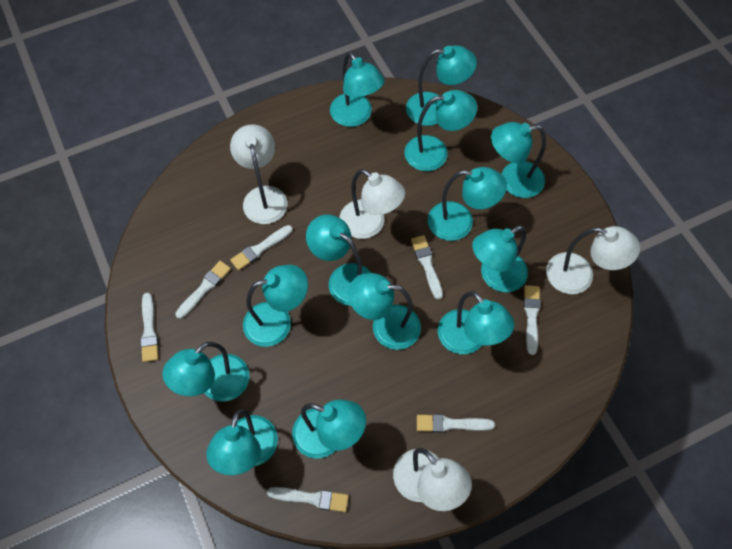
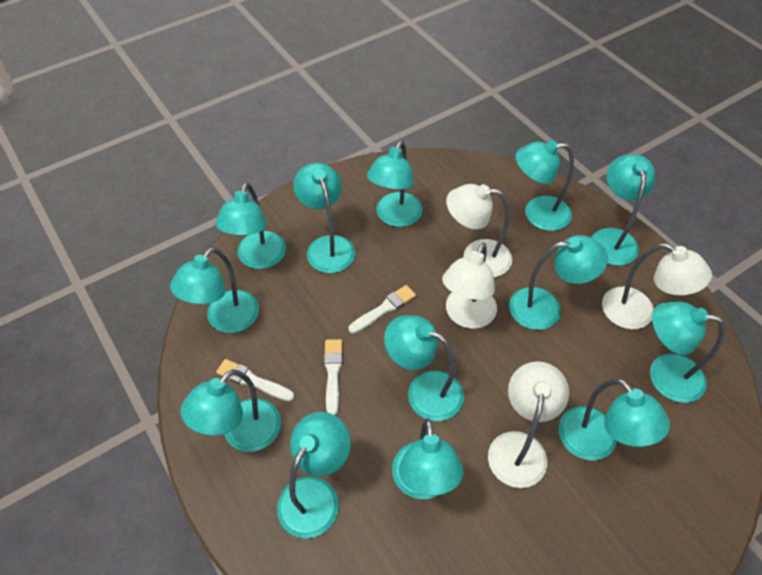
white brush: 7 -> 3

